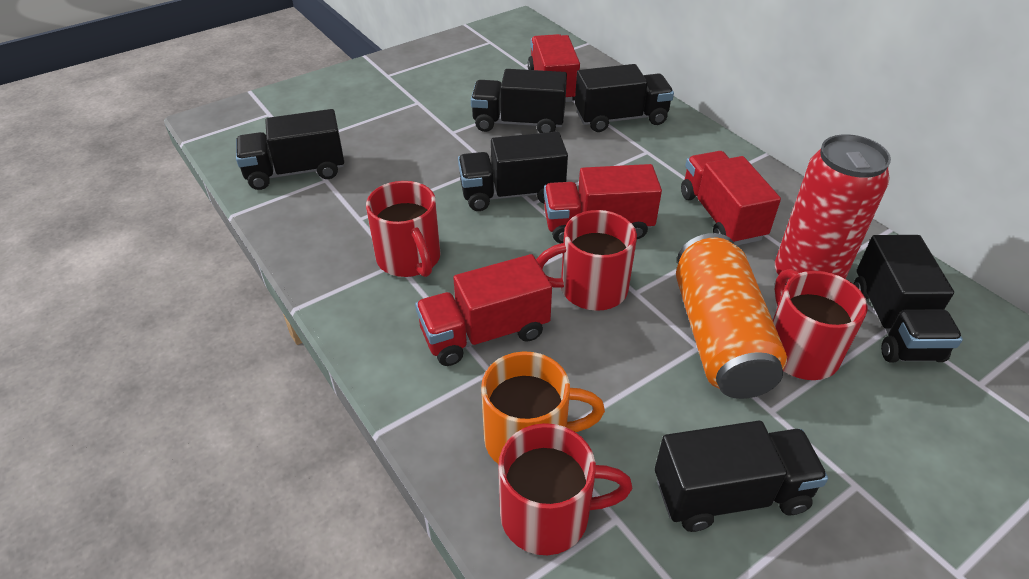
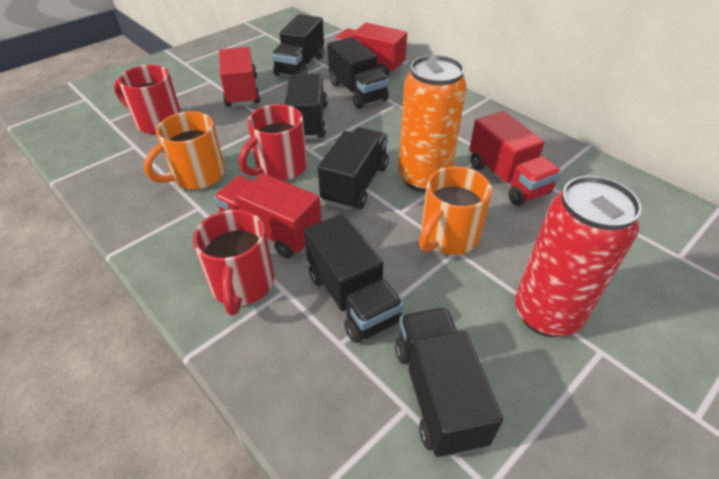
orange mug: 1 -> 2
red mug: 4 -> 3

